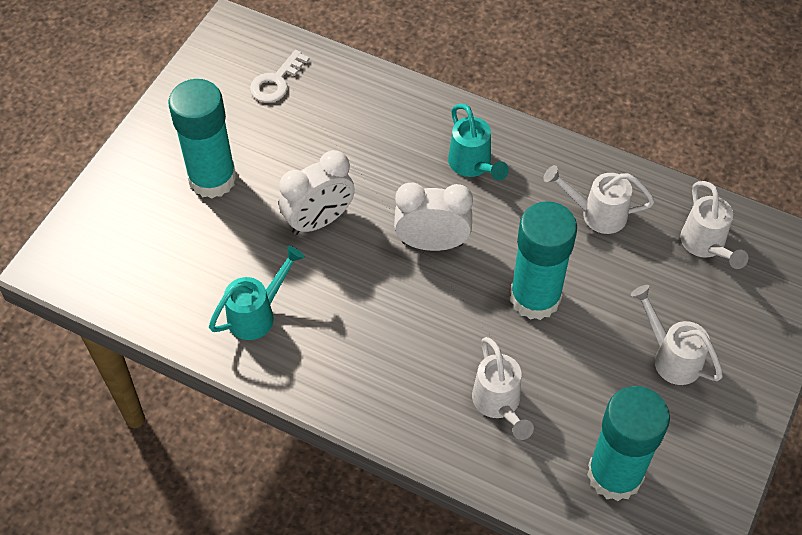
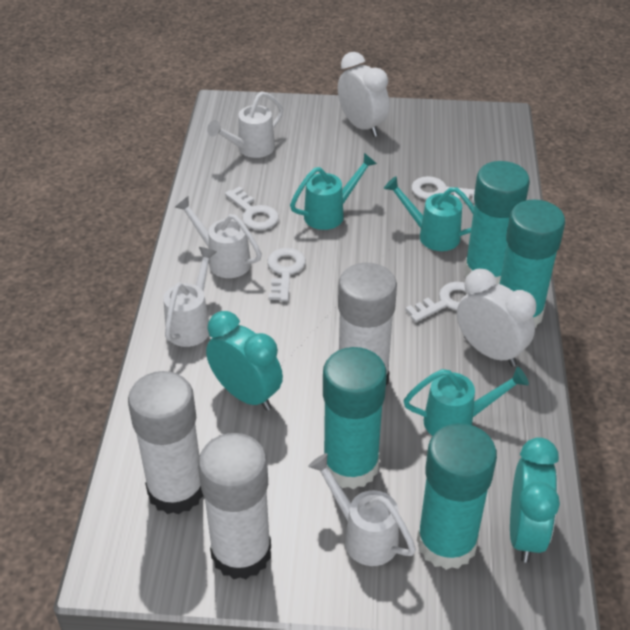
turquoise clock: 0 -> 2
turquoise glue stick: 3 -> 4
turquoise watering can: 2 -> 3
white glue stick: 0 -> 3
white key: 1 -> 4

